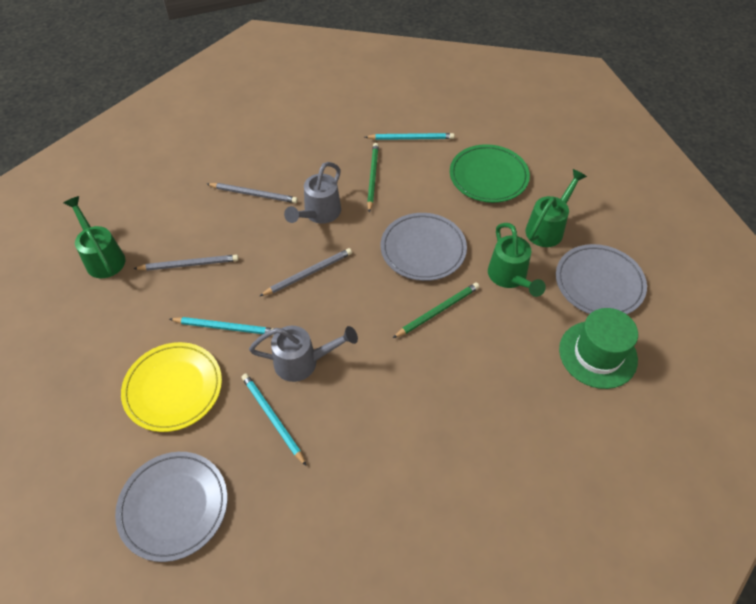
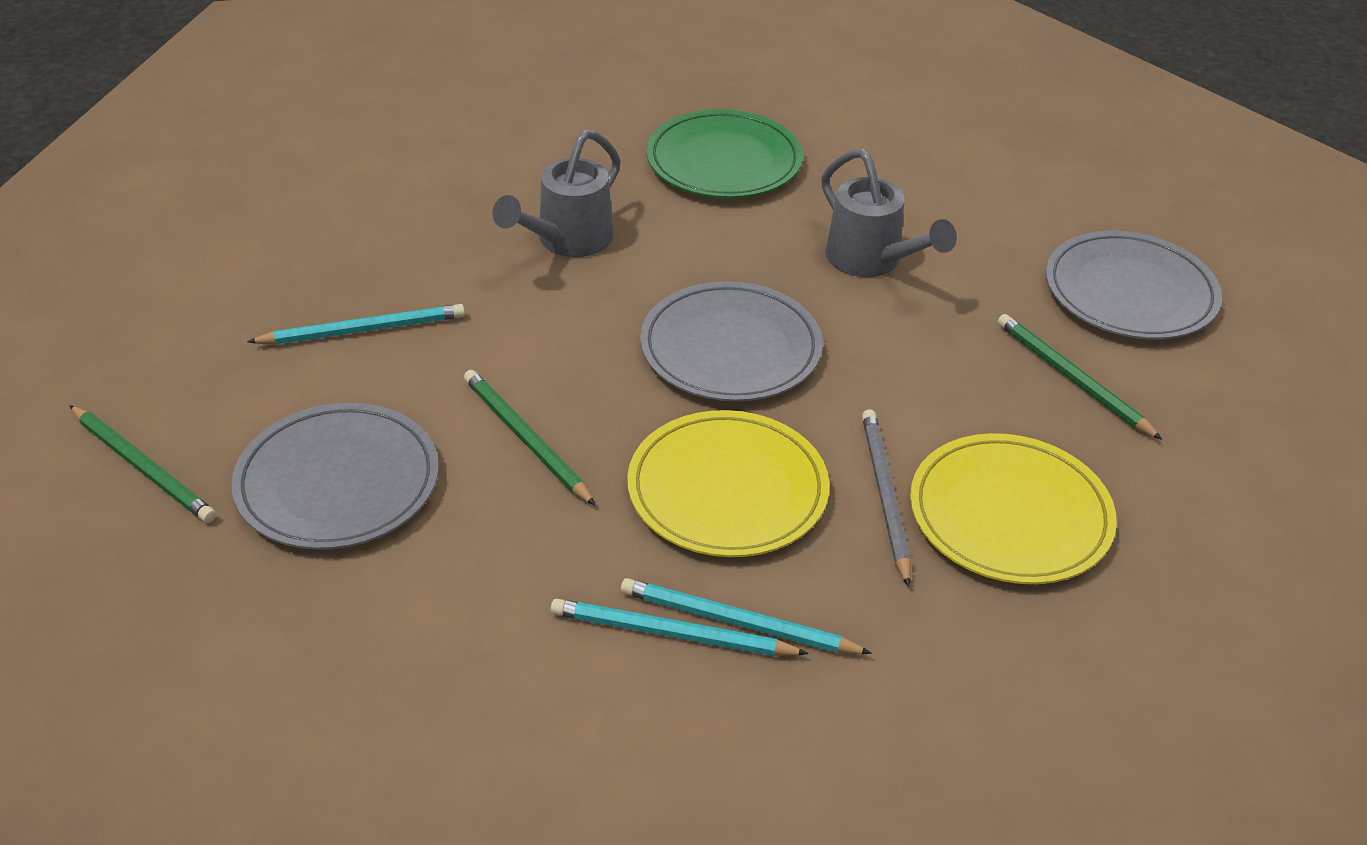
green hat: 1 -> 0
green pencil: 2 -> 3
green watering can: 3 -> 0
grey pencil: 3 -> 1
yellow plate: 1 -> 2

